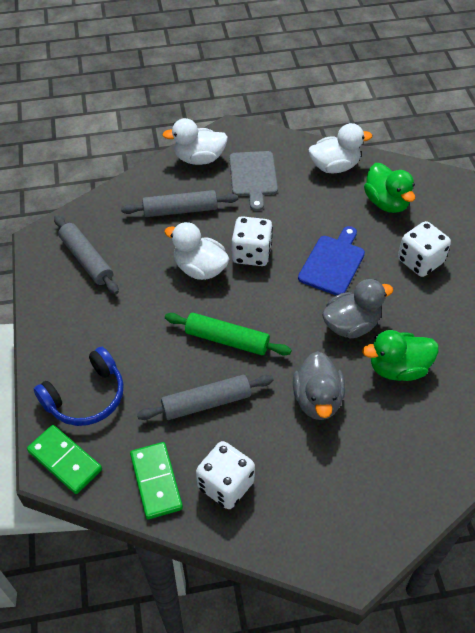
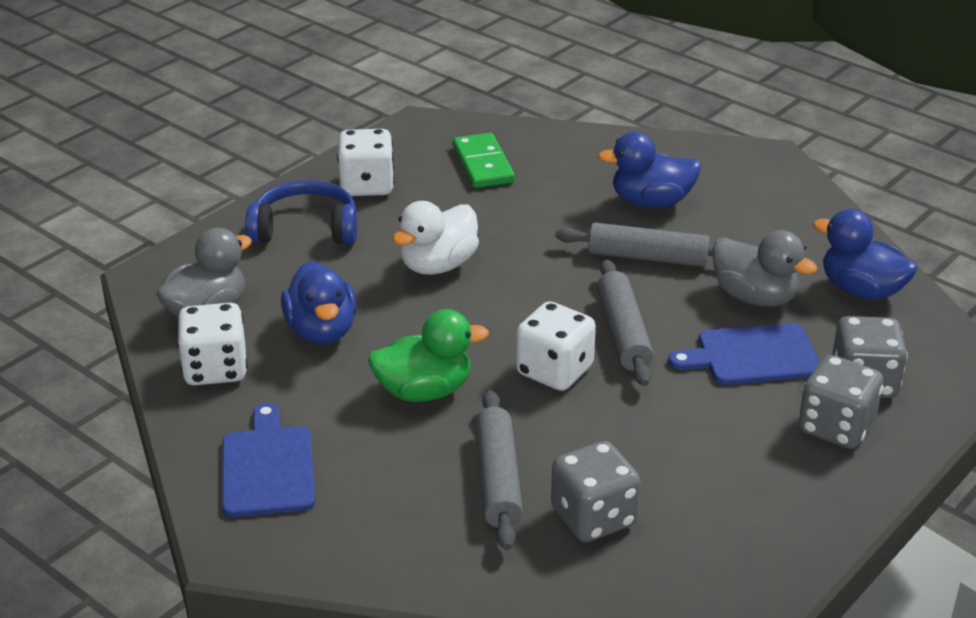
blue cutting board: 1 -> 2
blue duck: 0 -> 3
green domino: 2 -> 1
green duck: 2 -> 1
green rolling pin: 1 -> 0
grey cutting board: 1 -> 0
grey dice: 0 -> 3
white duck: 3 -> 1

